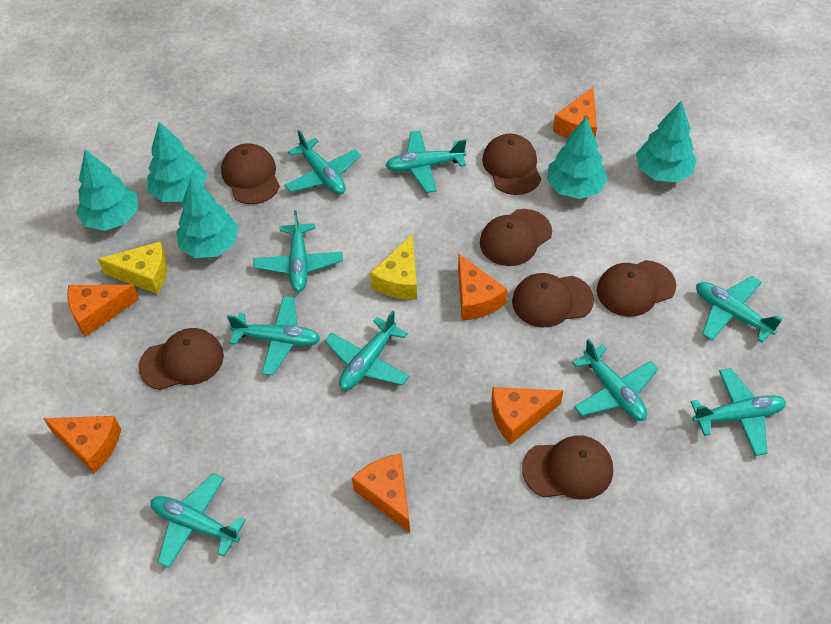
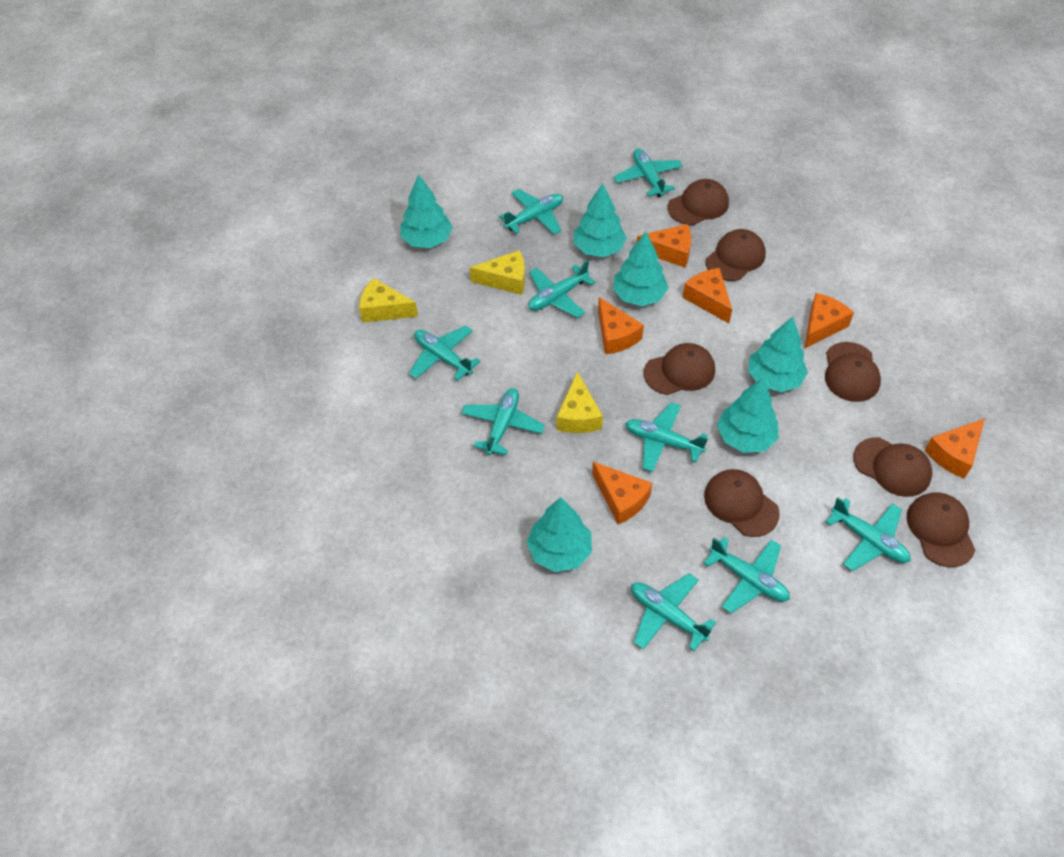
turquoise tree: 5 -> 6
yellow cheese: 2 -> 3

